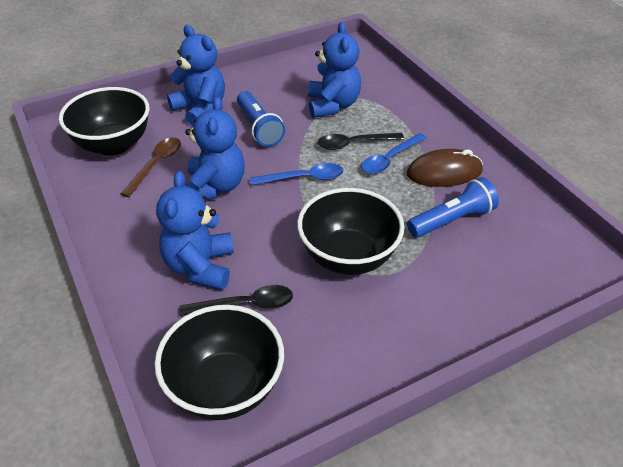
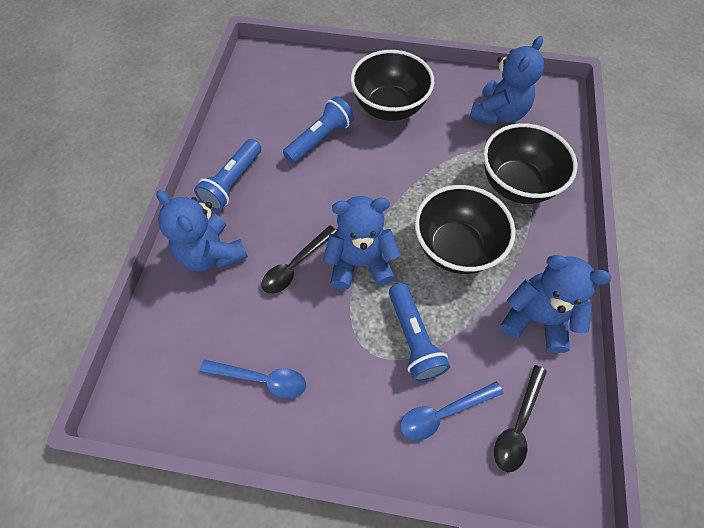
blue flashlight: 2 -> 3
brown mouse: 1 -> 0
brown spoon: 1 -> 0

